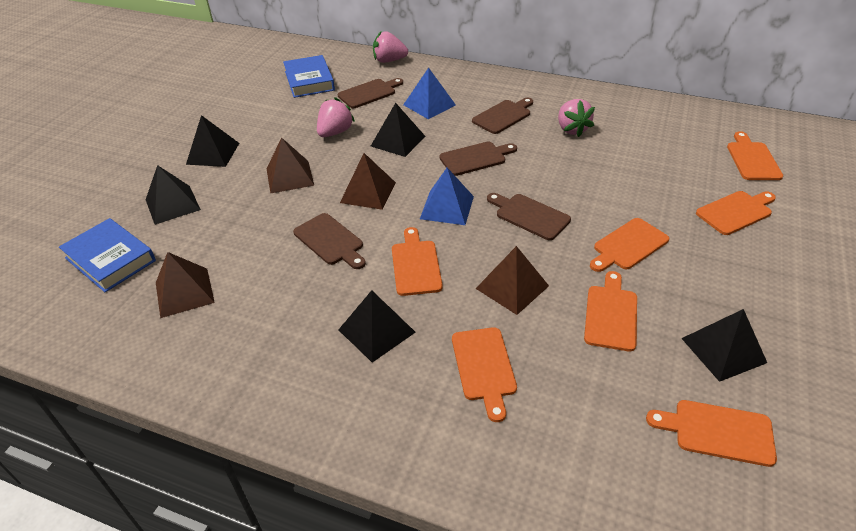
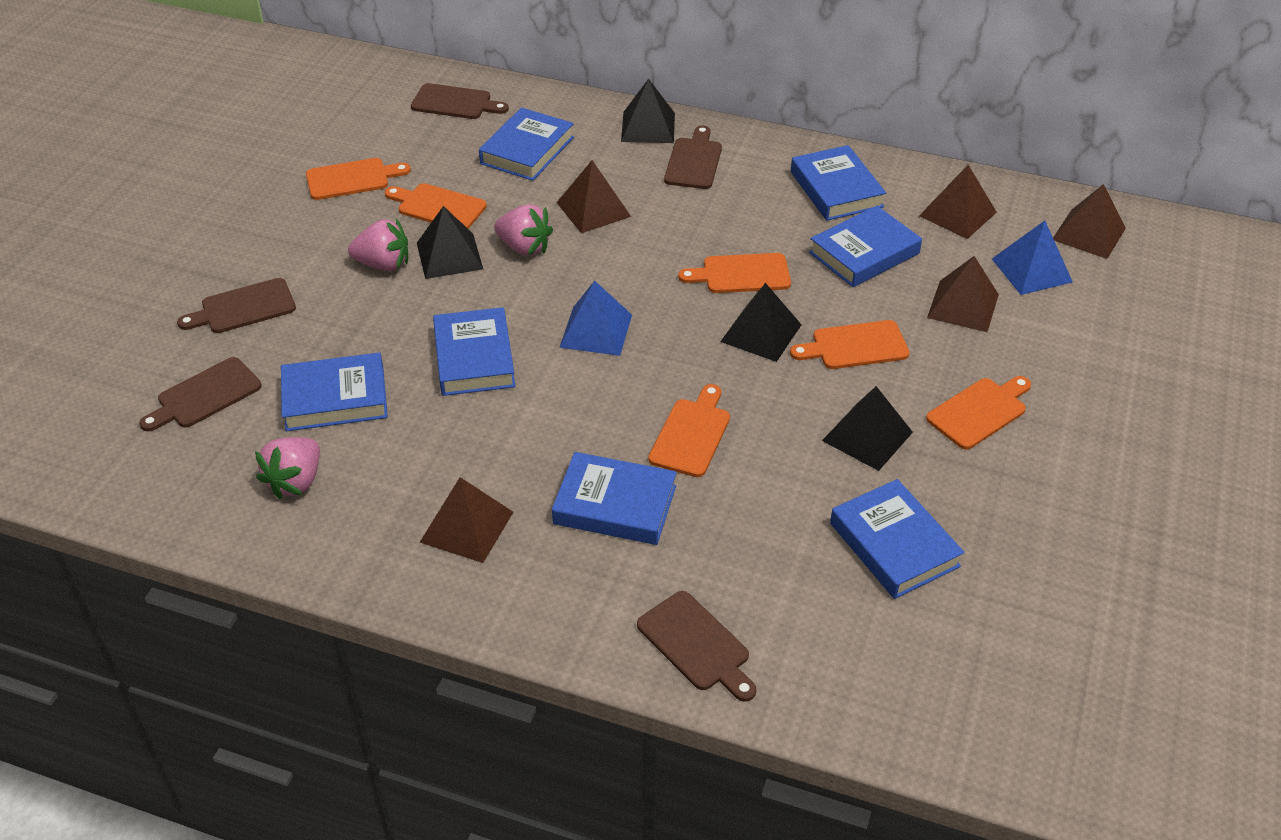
black pyramid: 5 -> 4
blue book: 2 -> 7
brown pyramid: 4 -> 5
orange cutting board: 7 -> 6

